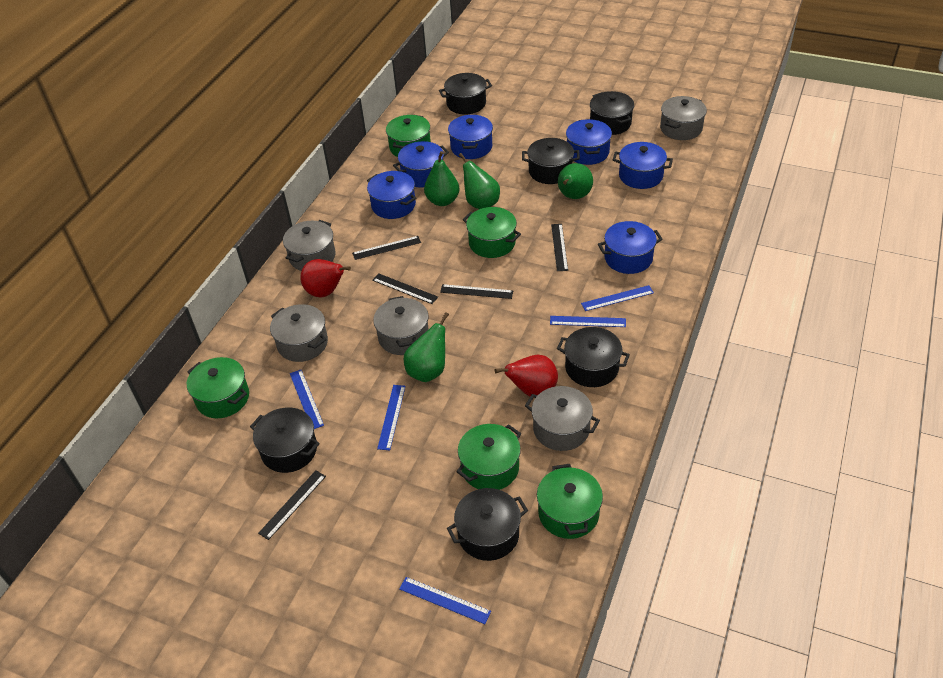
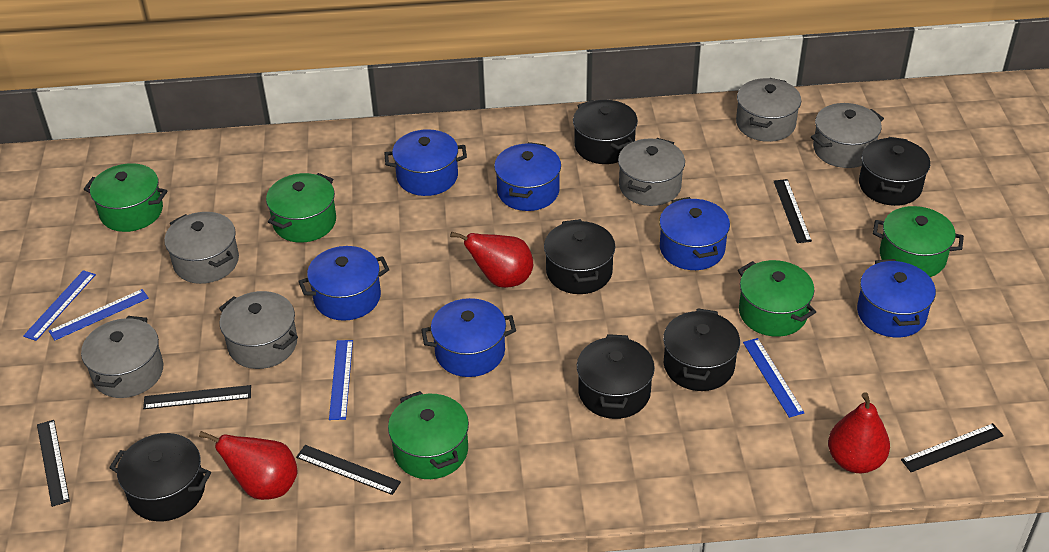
blue ruler: 5 -> 4
green pear: 4 -> 0
grey pot: 5 -> 6
red pear: 2 -> 3

